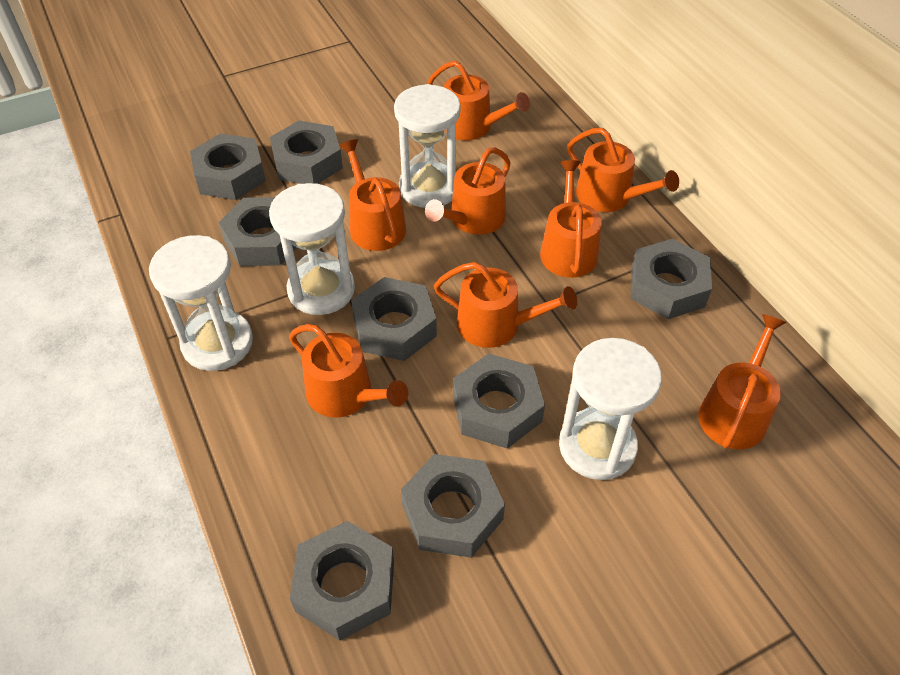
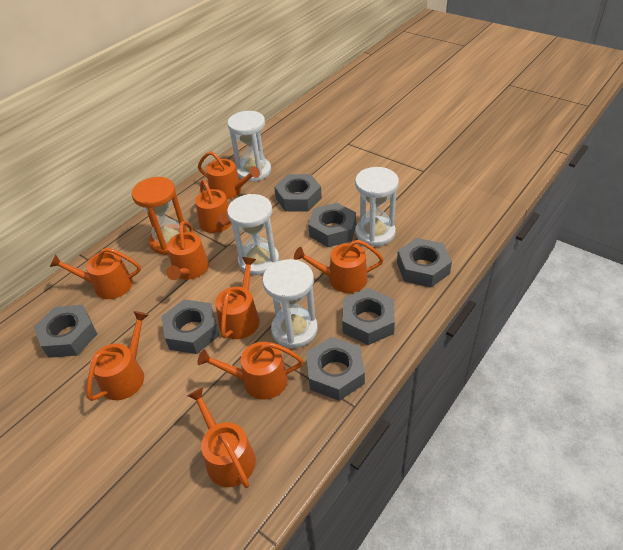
grey nut: 8 -> 7
orange hourglass: 0 -> 1
orange watering can: 8 -> 9

